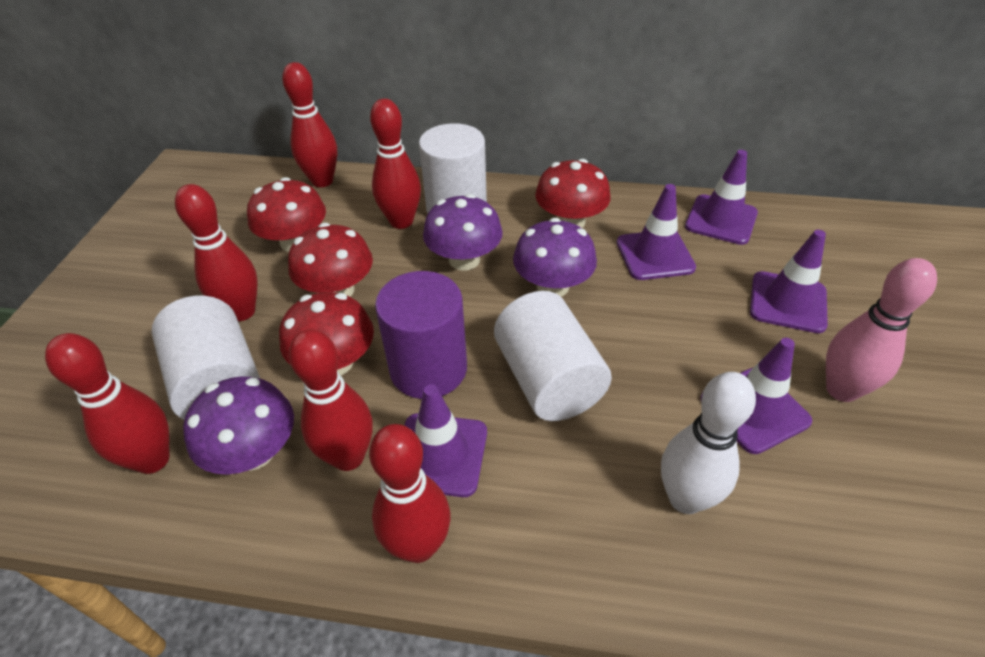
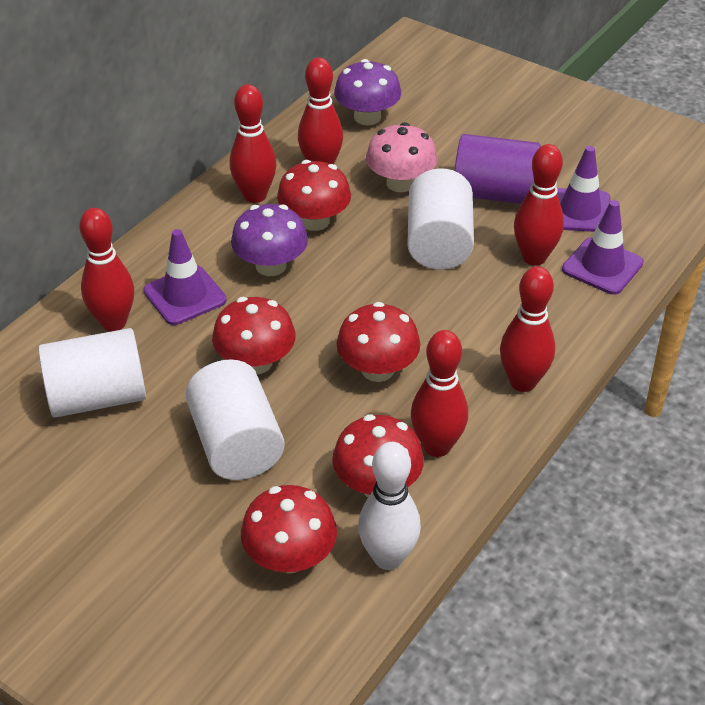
pink bowling pin: 1 -> 0
pink mushroom: 0 -> 1
purple mushroom: 3 -> 2
purple traffic cone: 5 -> 3
red mushroom: 4 -> 5

